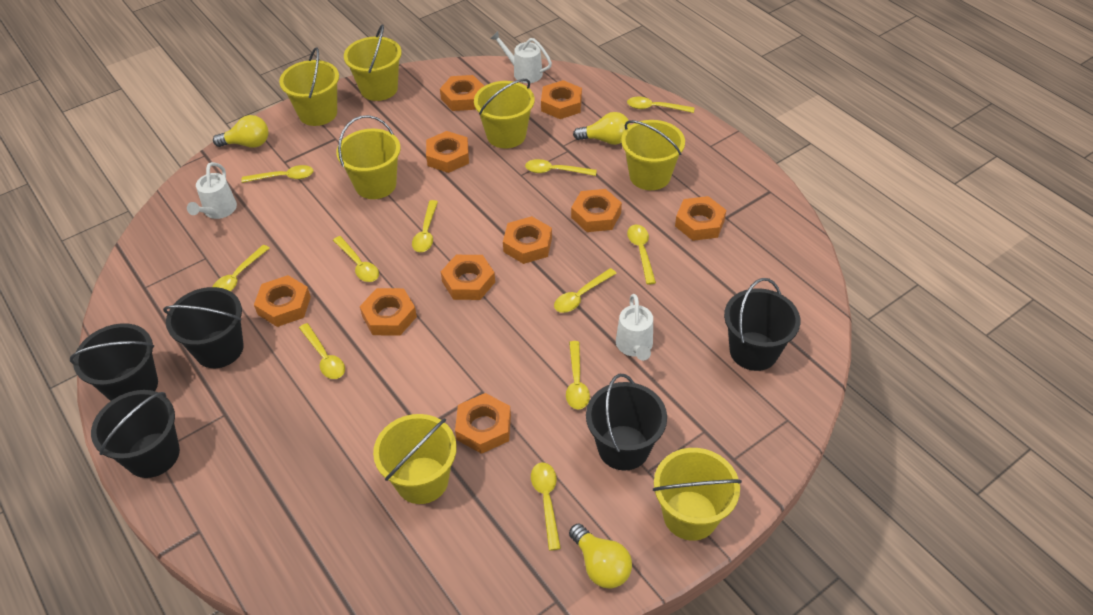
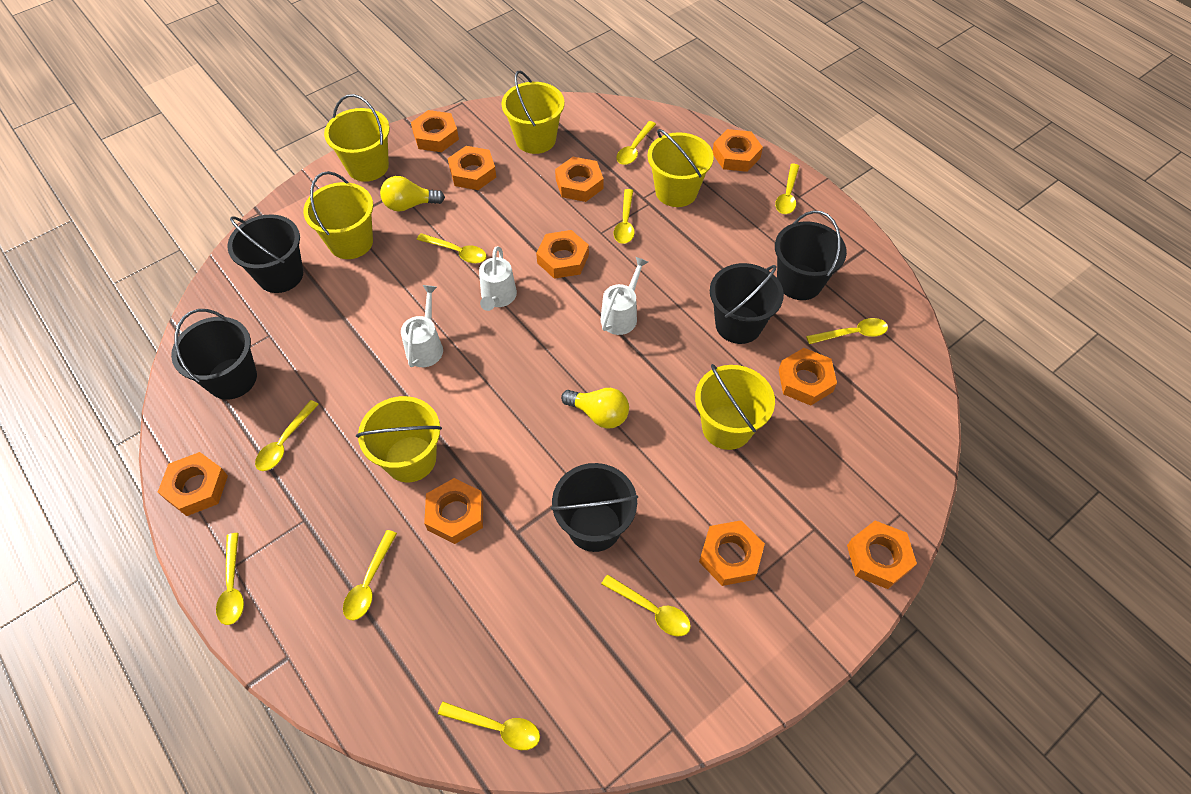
yellow bucket: 7 -> 6
yellow light bulb: 3 -> 2
yellow spoon: 11 -> 10

